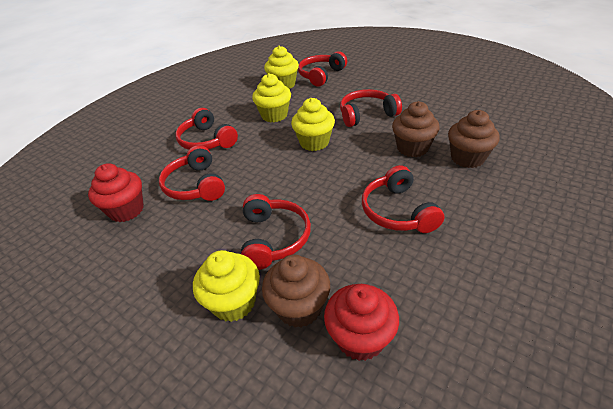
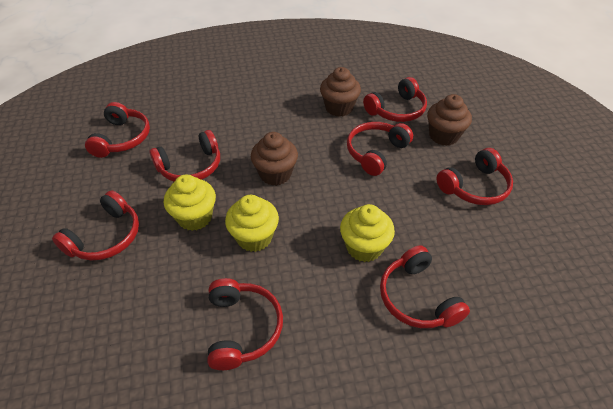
red cupcake: 2 -> 0
red headphones: 6 -> 8
yellow cupcake: 4 -> 3

